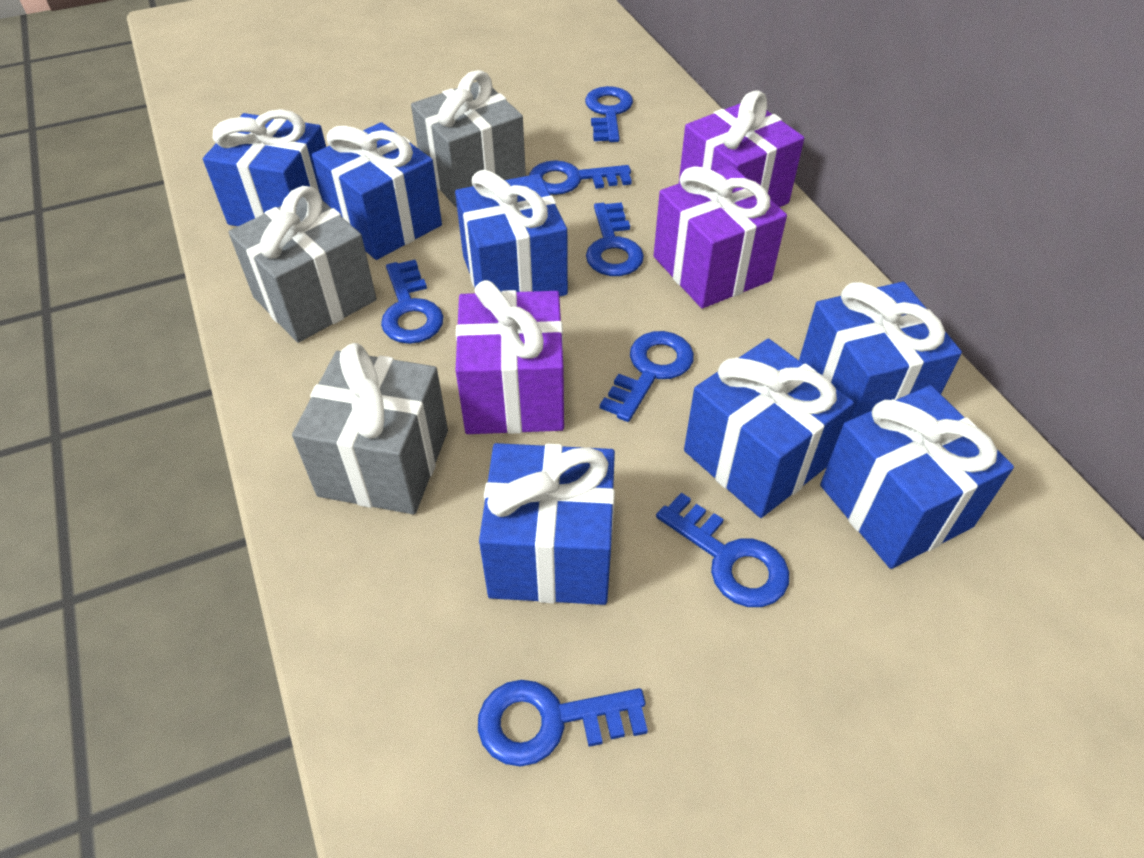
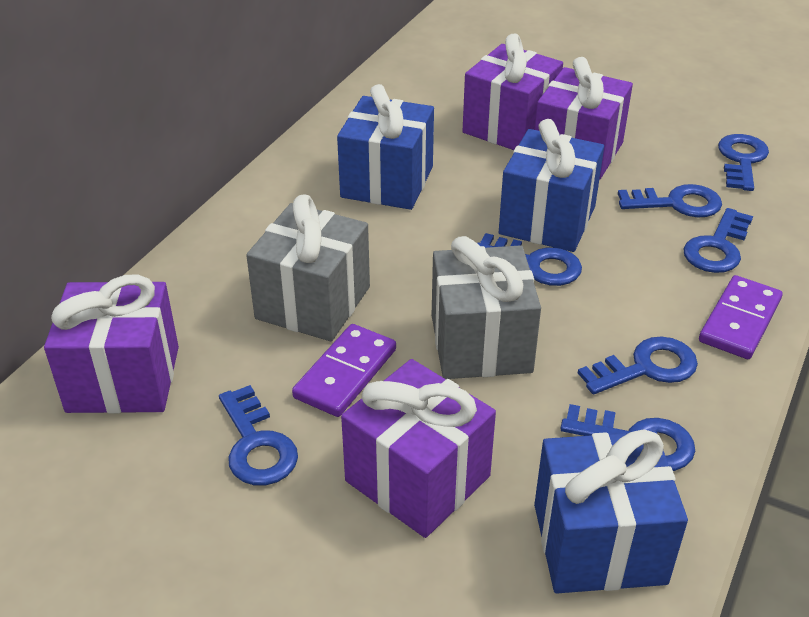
blue gift: 7 -> 3
grey gift: 3 -> 2
purple domino: 0 -> 2
purple gift: 3 -> 4

